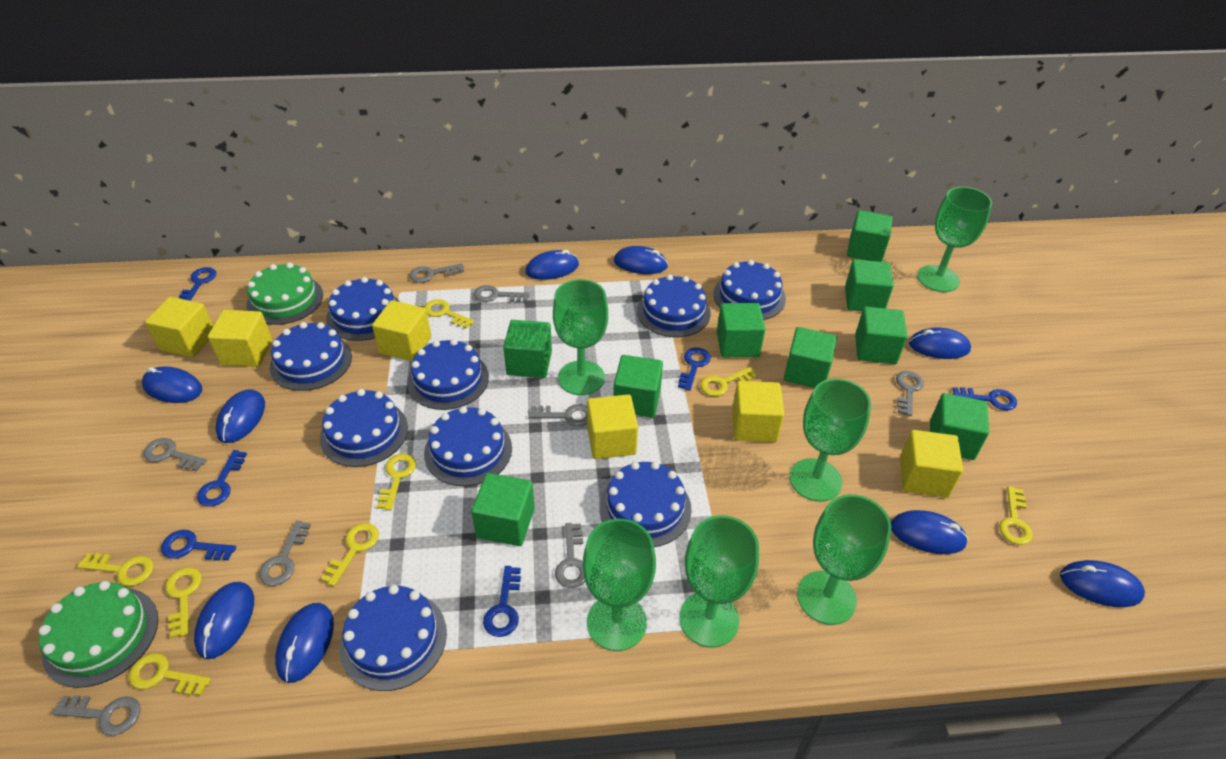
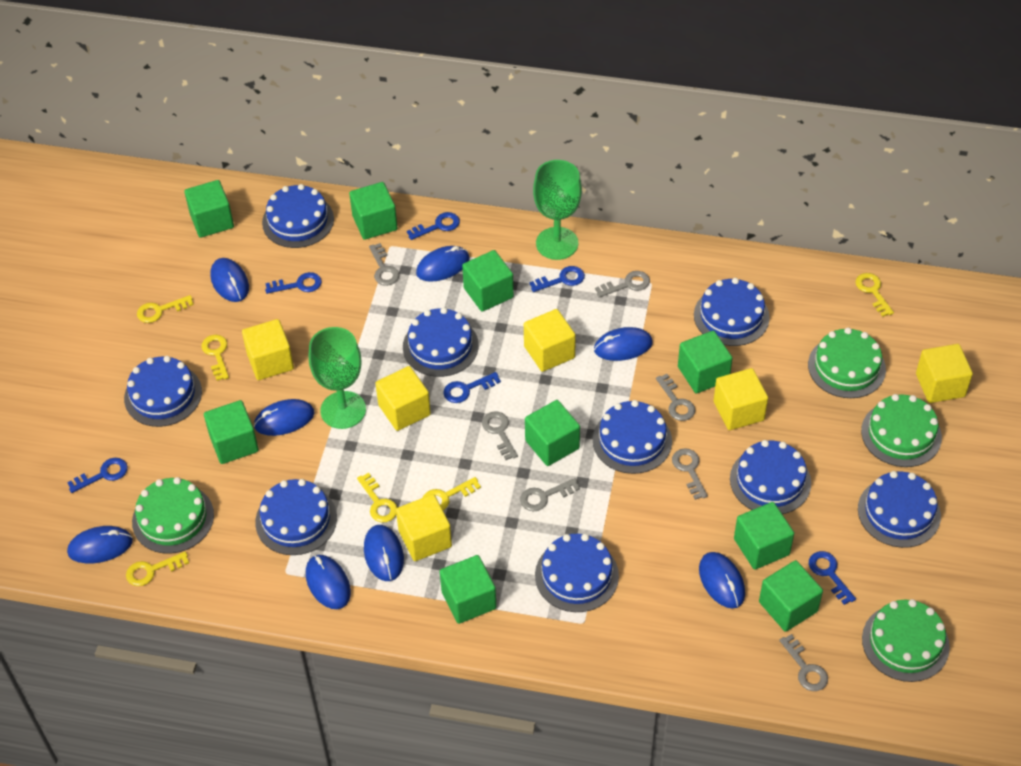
blue mouse: 9 -> 8
green cake: 2 -> 4
green goblet: 6 -> 2
grey key: 8 -> 7
yellow key: 8 -> 6

